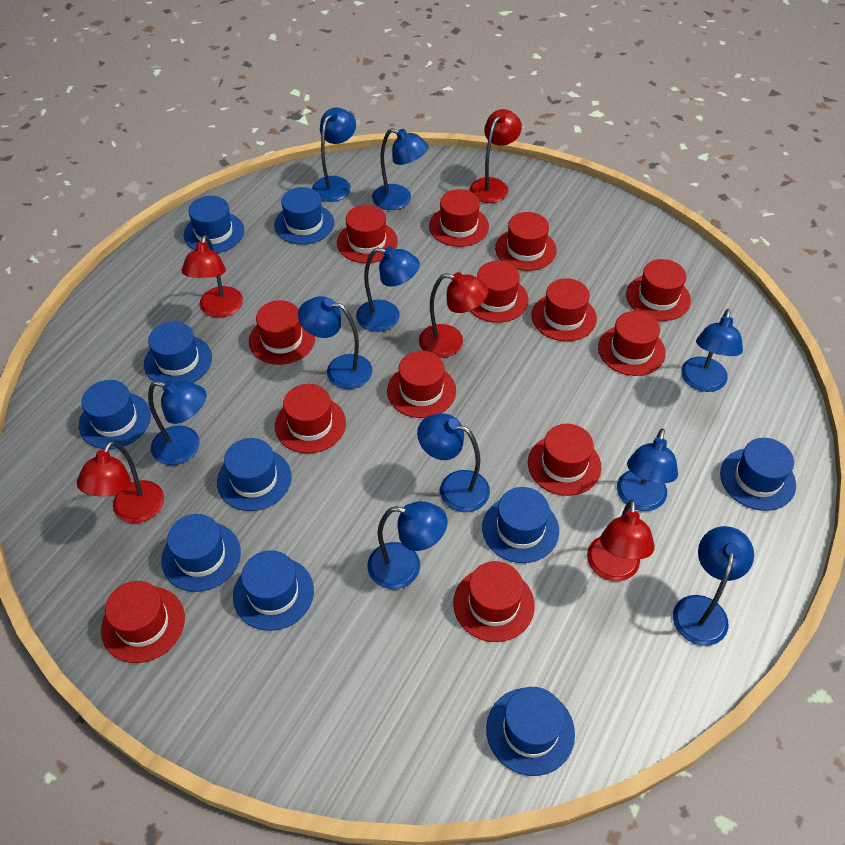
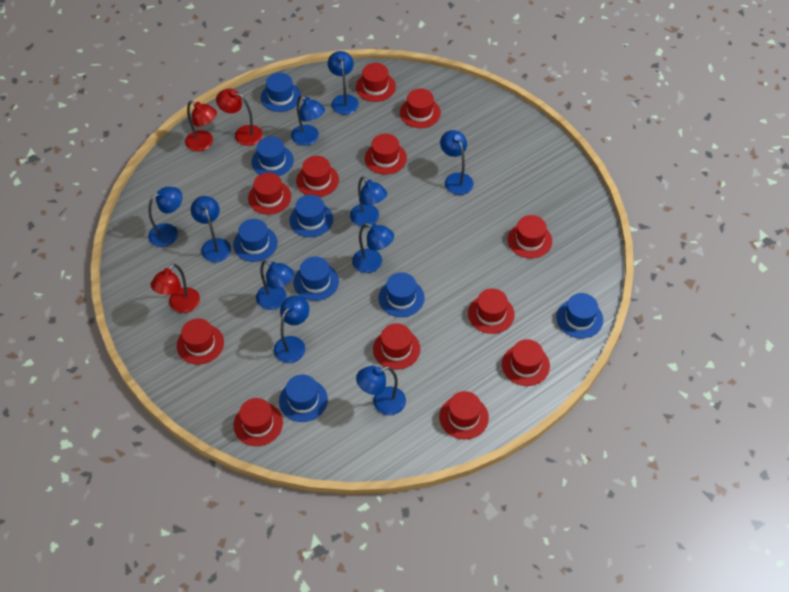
blue hat: 10 -> 8
red hat: 13 -> 12
red lamp: 5 -> 3

